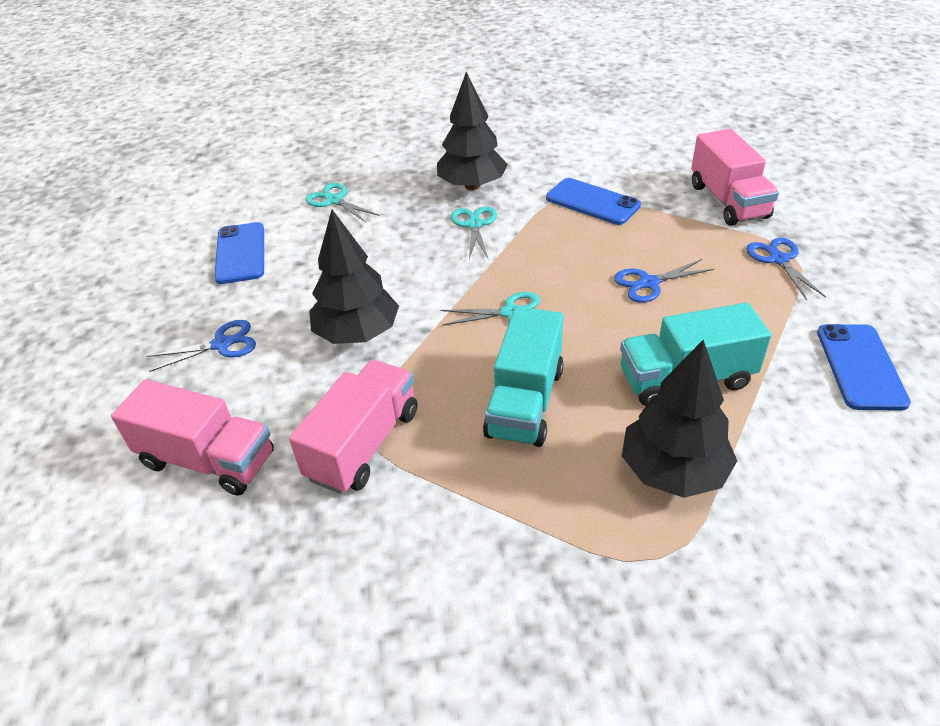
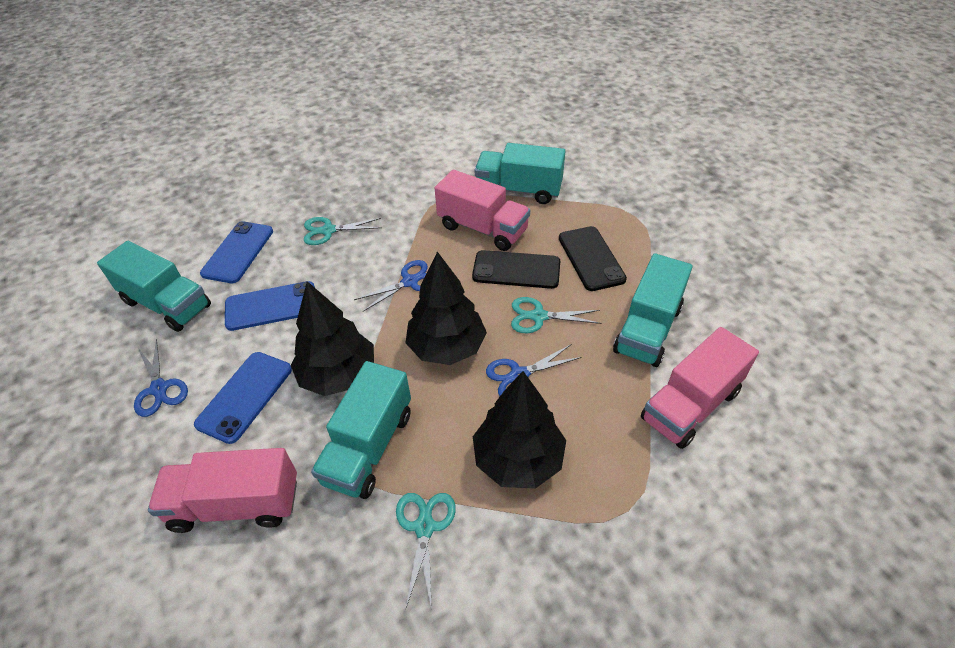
black phone: 0 -> 2
turquoise truck: 2 -> 4

